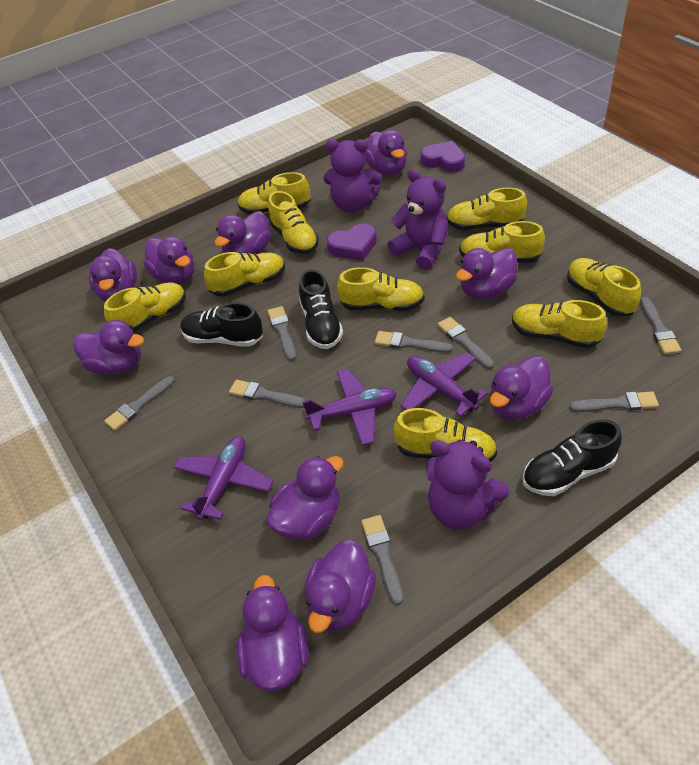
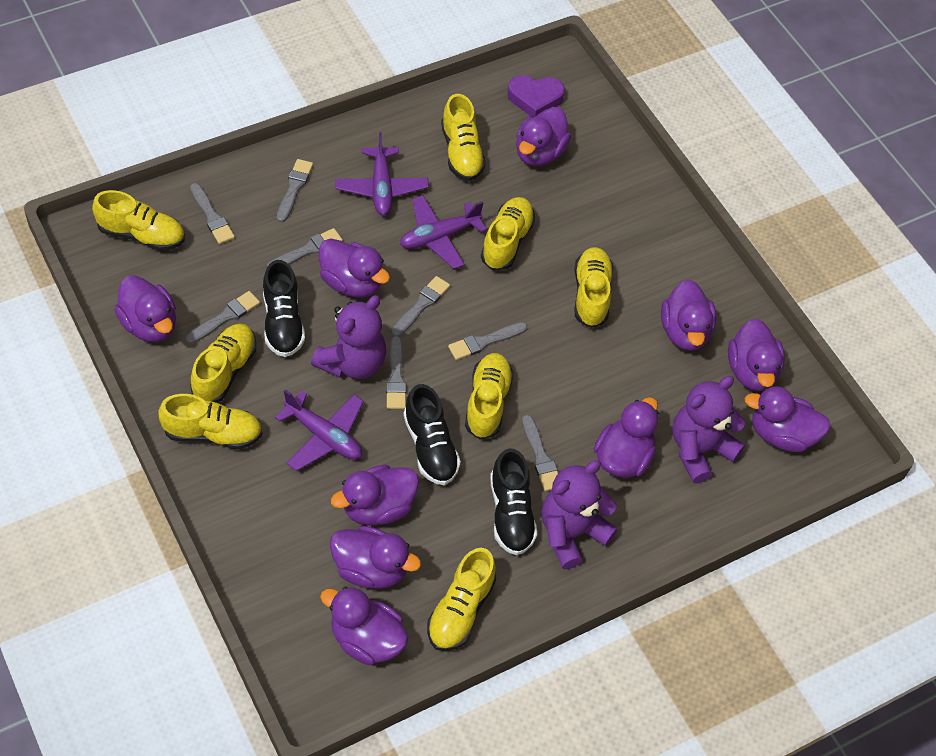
purple heart: 2 -> 1
yellow shoe: 10 -> 8

